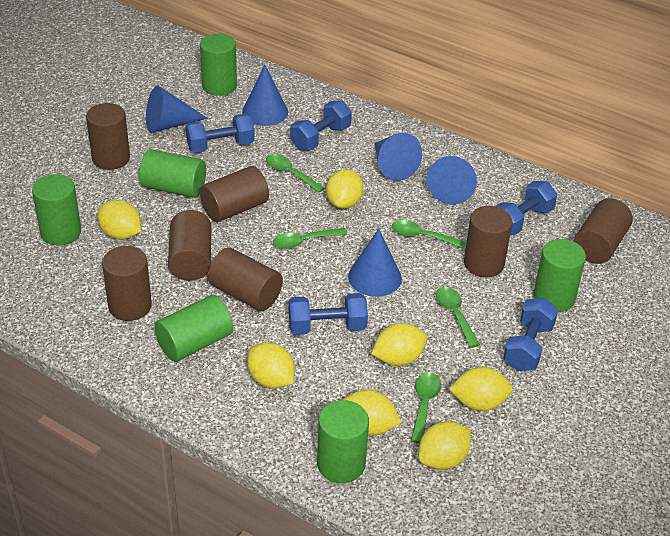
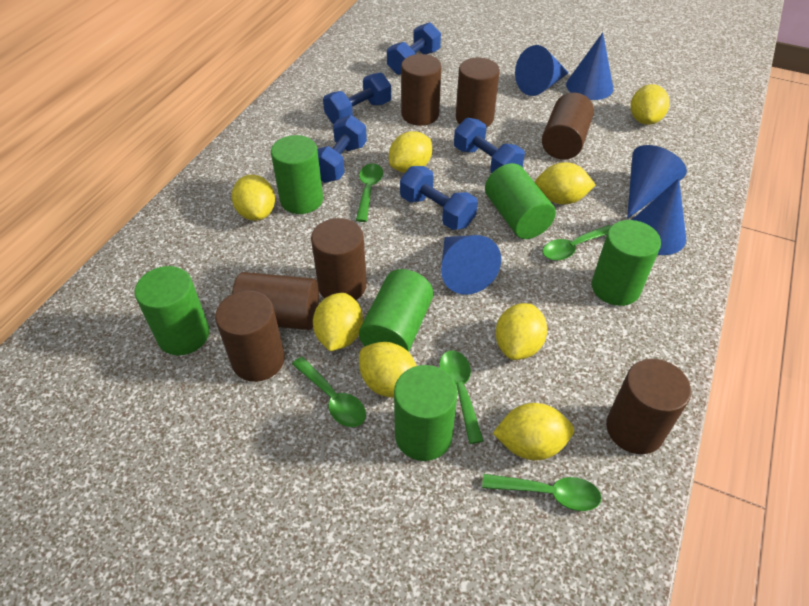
yellow lemon: 7 -> 8

